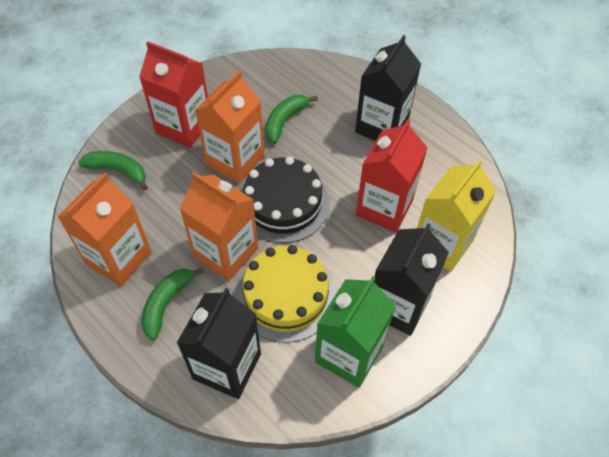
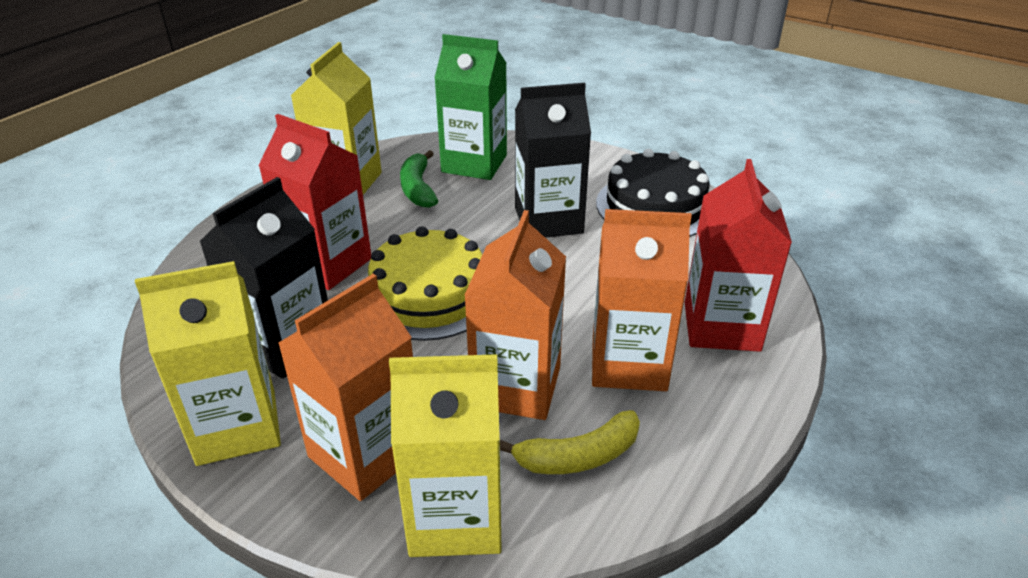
black carton: 3 -> 2
green banana: 3 -> 1
yellow banana: 0 -> 1
yellow carton: 1 -> 3

